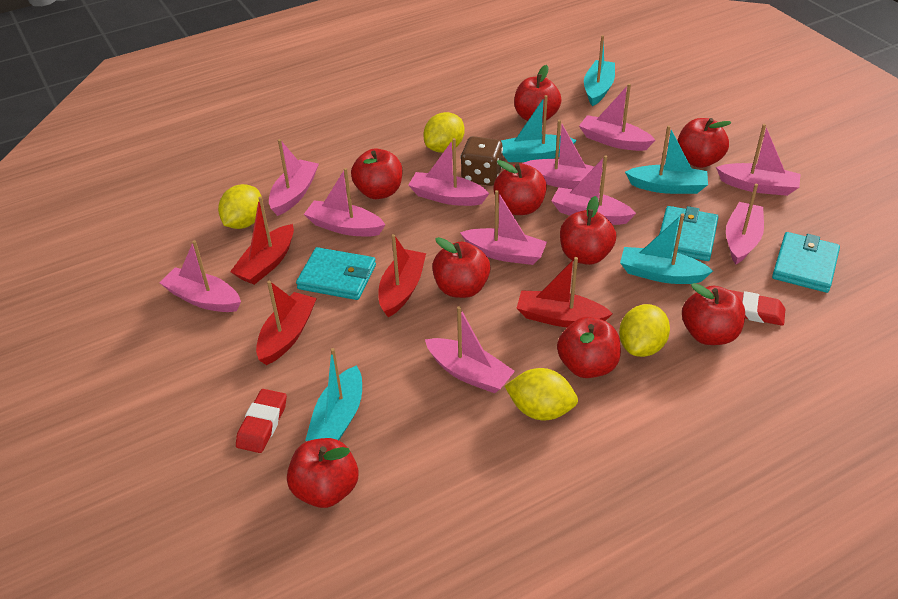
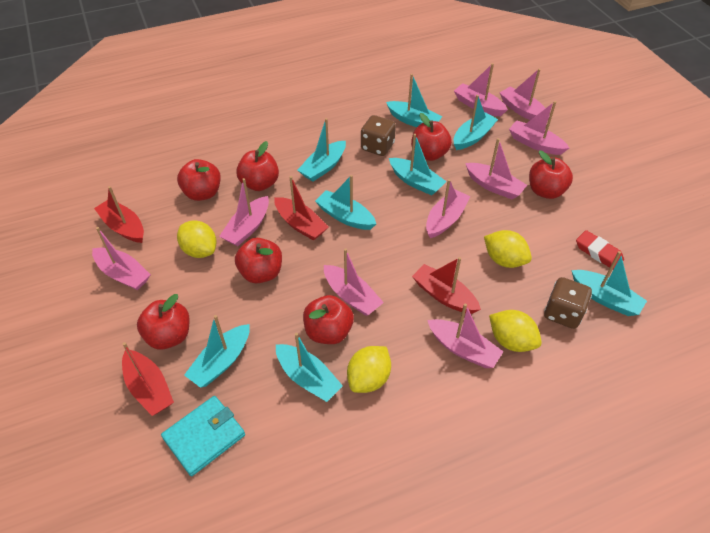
brown dice: 1 -> 2
pink boat: 11 -> 9
red apple: 9 -> 7
red eraser: 2 -> 1
turquoise boat: 5 -> 8
turquoise wallet: 3 -> 1

